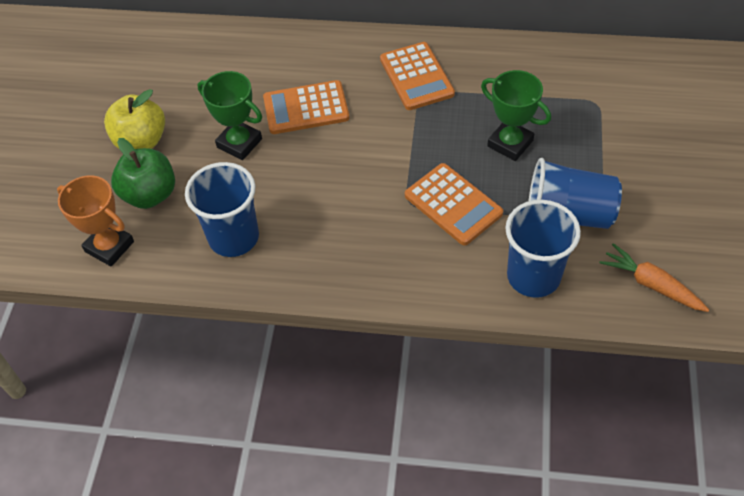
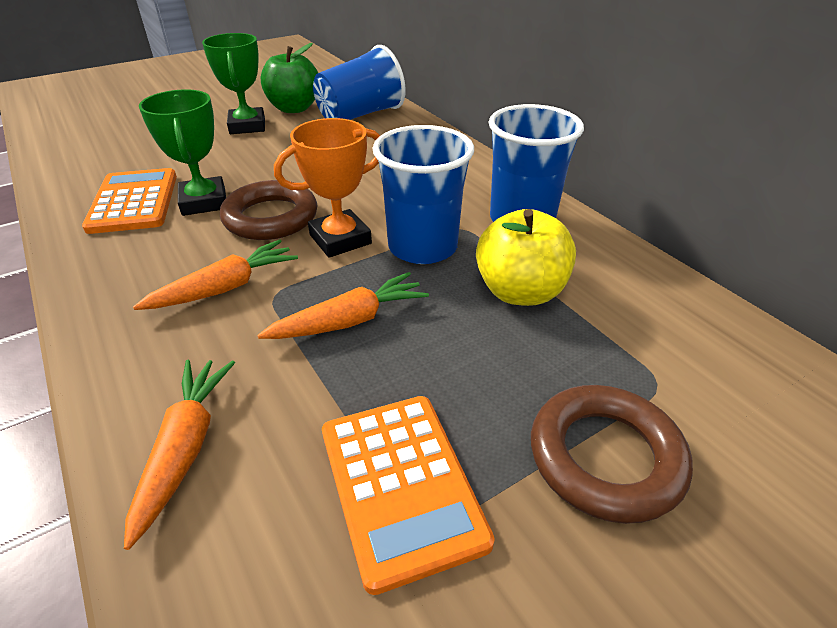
brown ring: 0 -> 2
orange calculator: 3 -> 2
orange carrot: 1 -> 3

